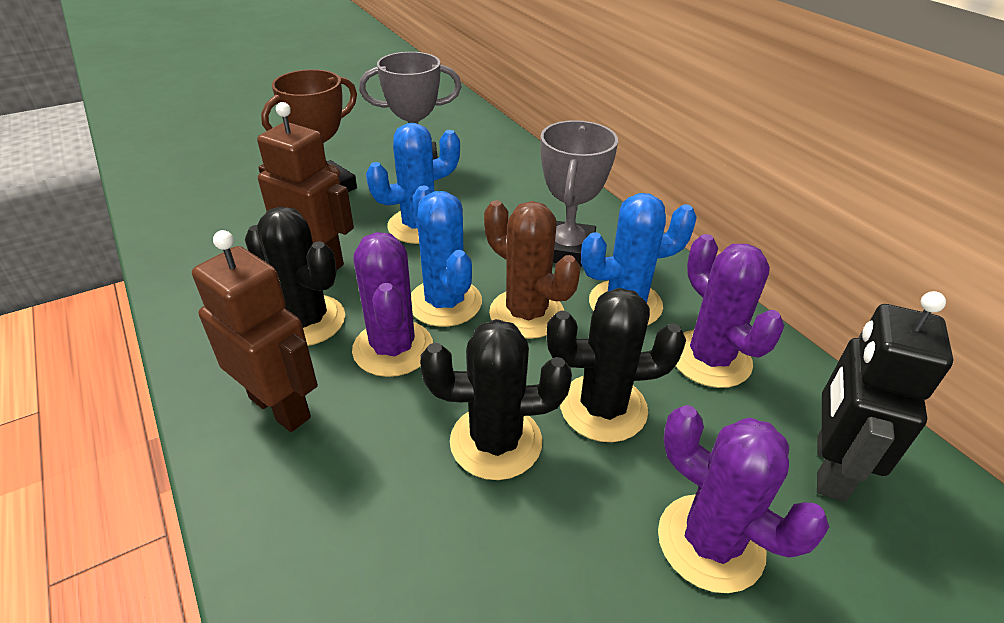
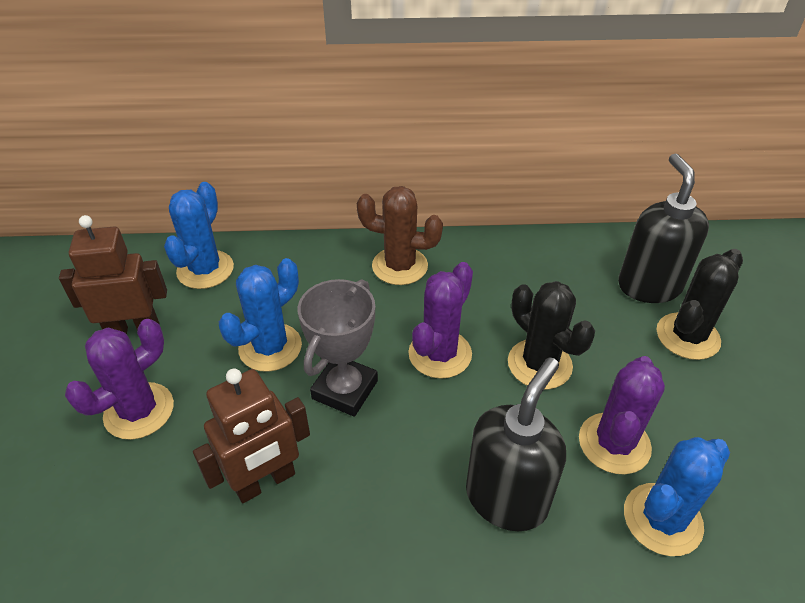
black cactus: 3 -> 2
black robot: 1 -> 0
black soap dispenser: 0 -> 2
brown trophy: 1 -> 0
grey trophy: 2 -> 1

